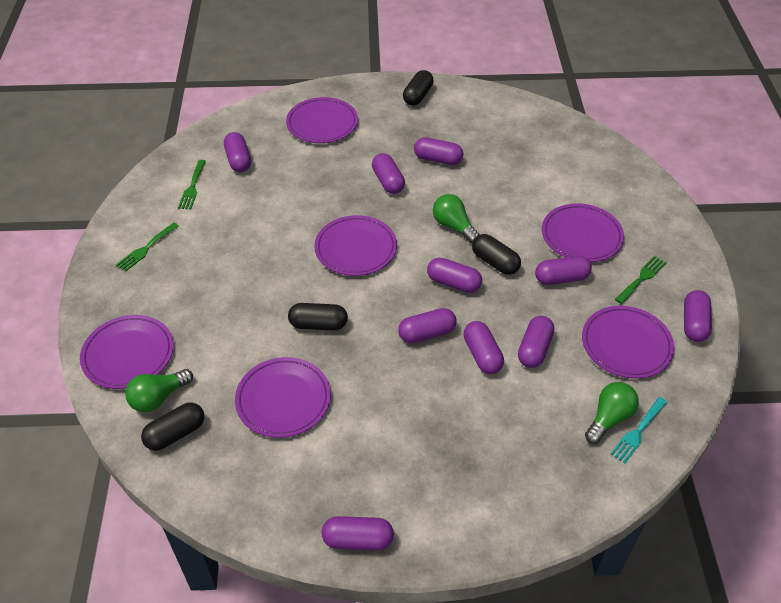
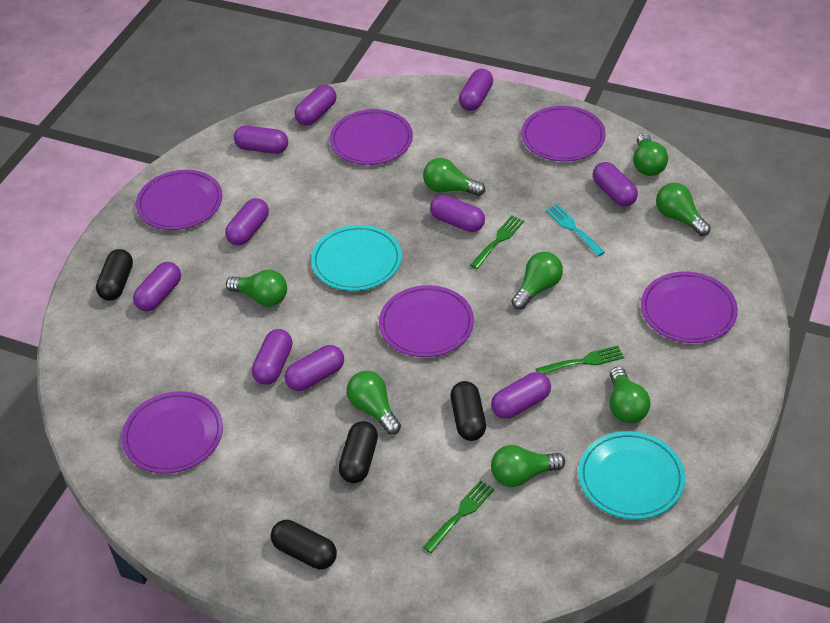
green light bulb: 3 -> 8
turquoise plate: 0 -> 2

